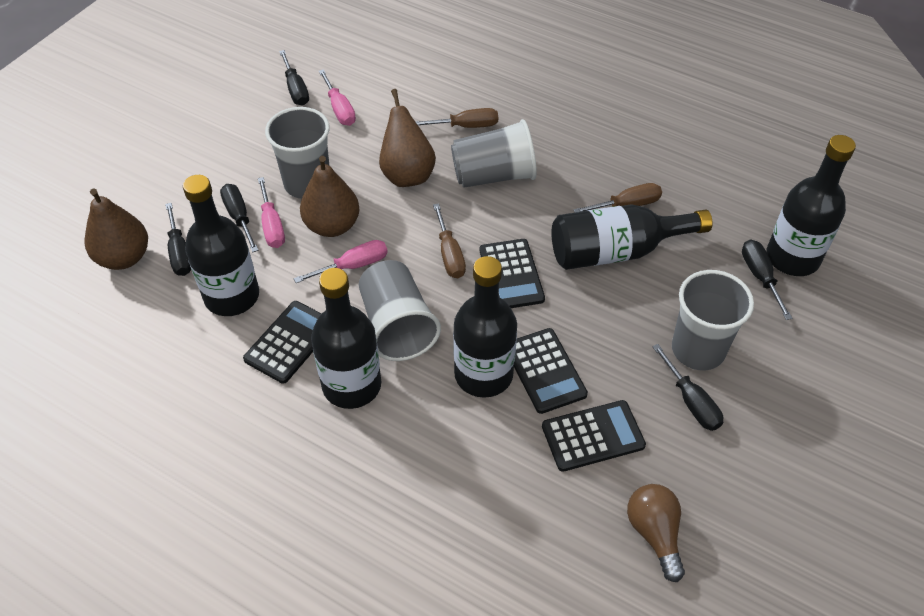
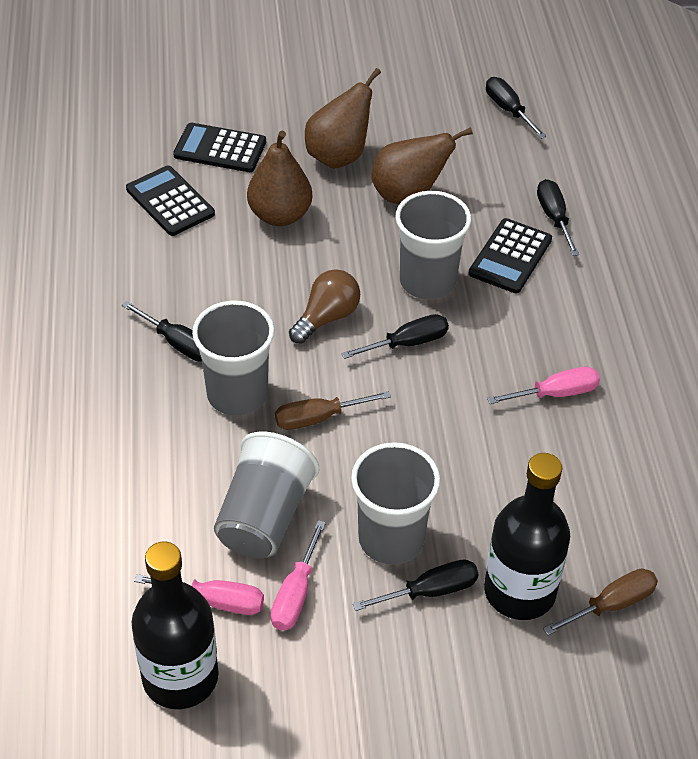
black bottle: 5 -> 2
black calculator: 4 -> 3
brown screwdriver: 3 -> 2

